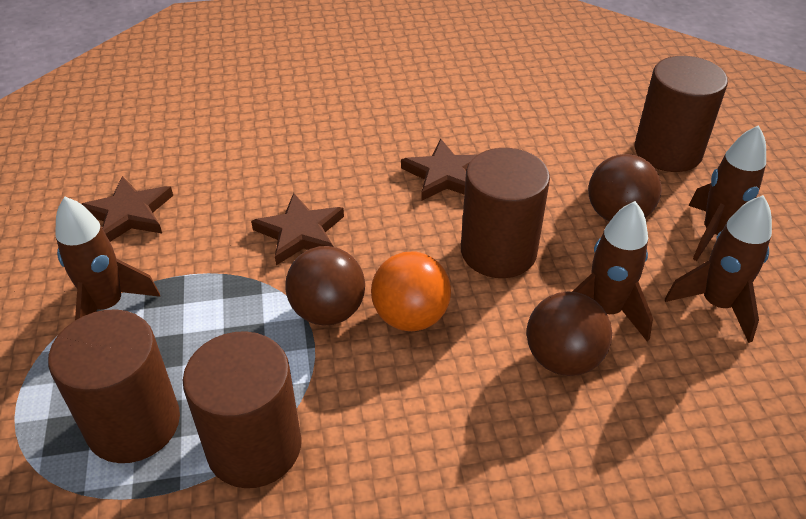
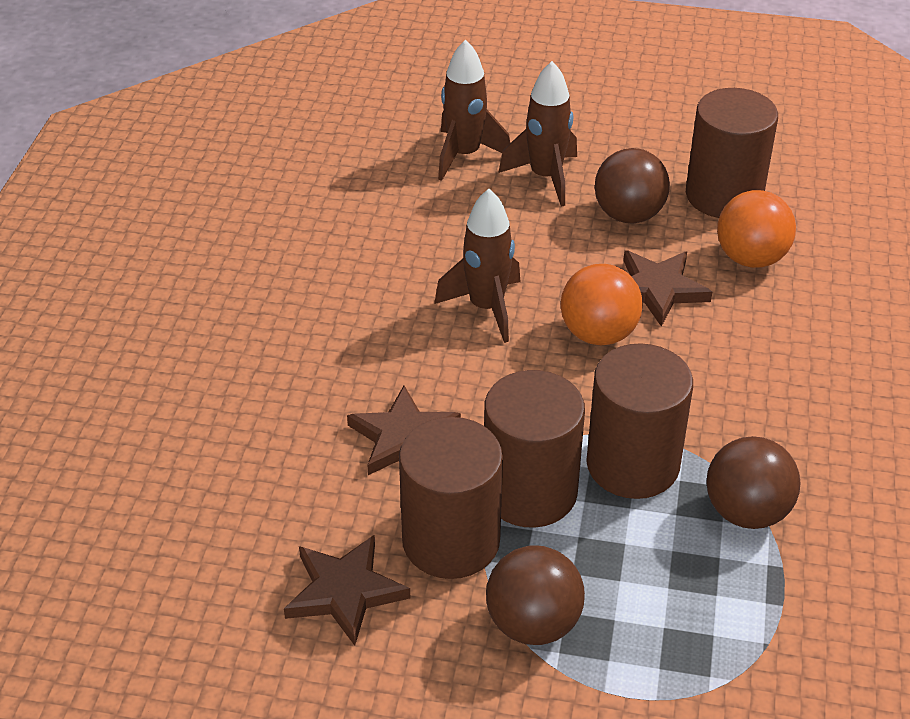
brown rocket: 4 -> 3
orange ball: 1 -> 2

